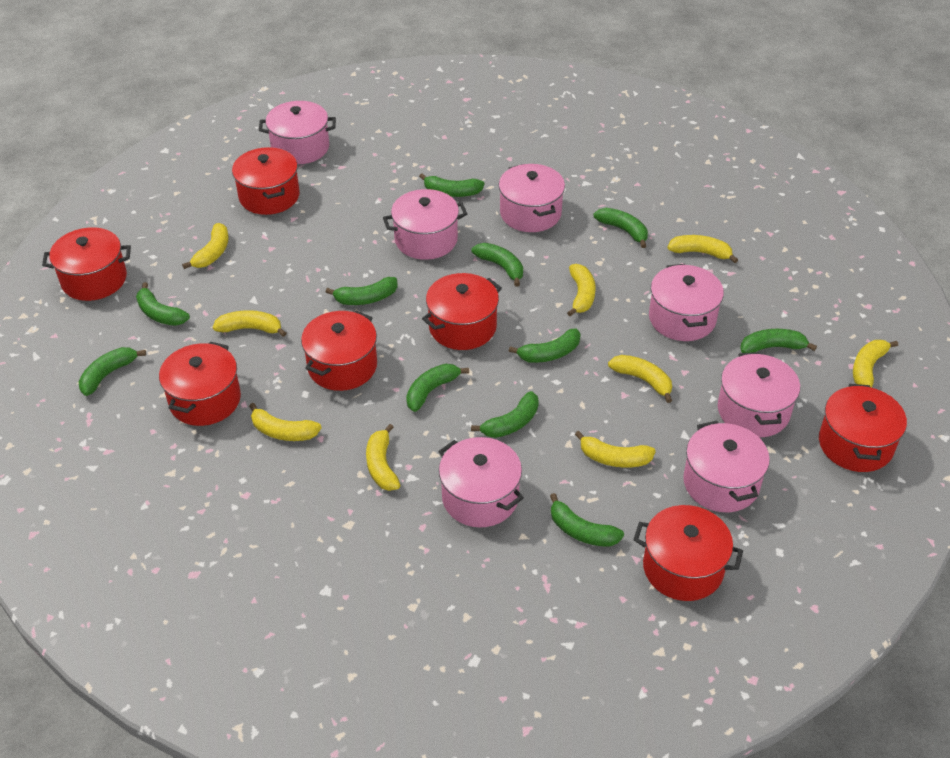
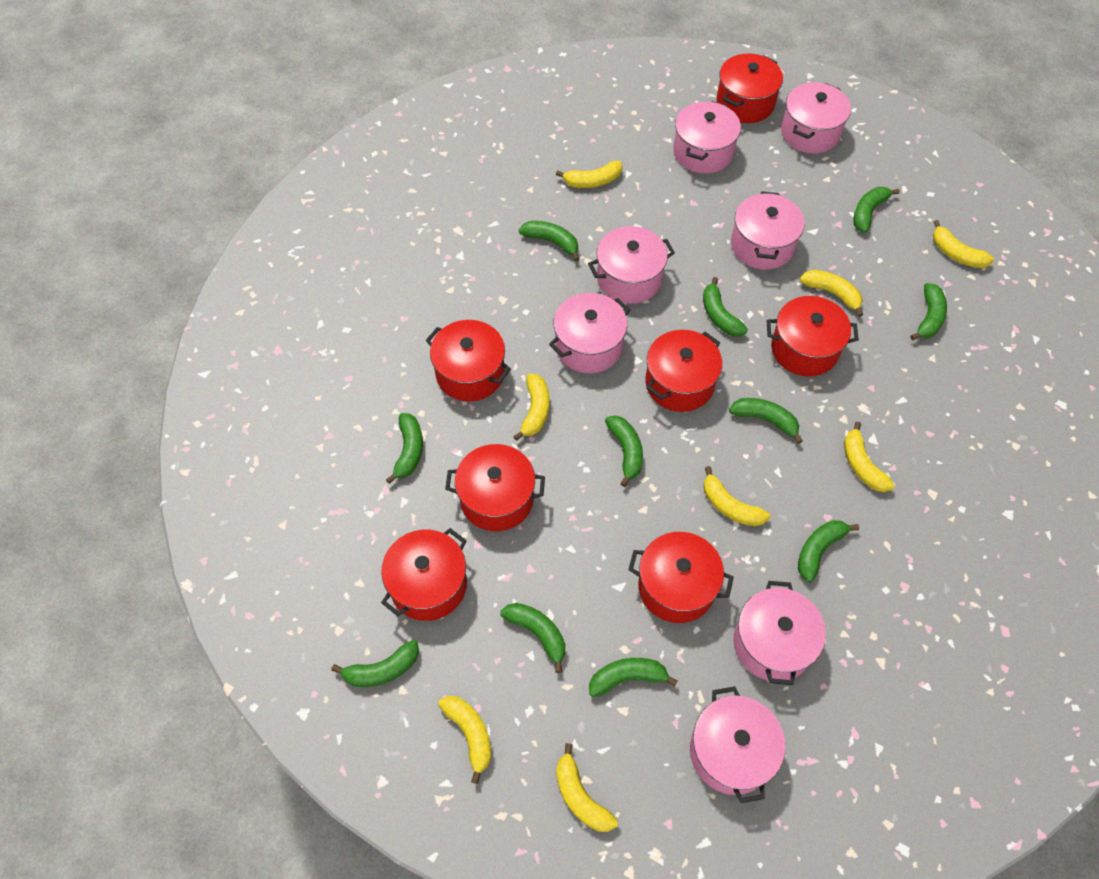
yellow banana: 9 -> 8

